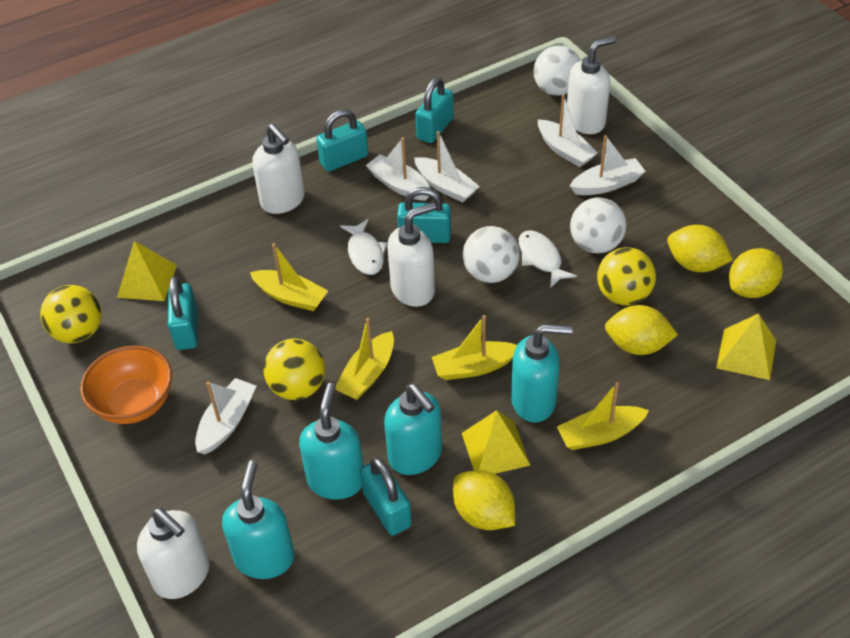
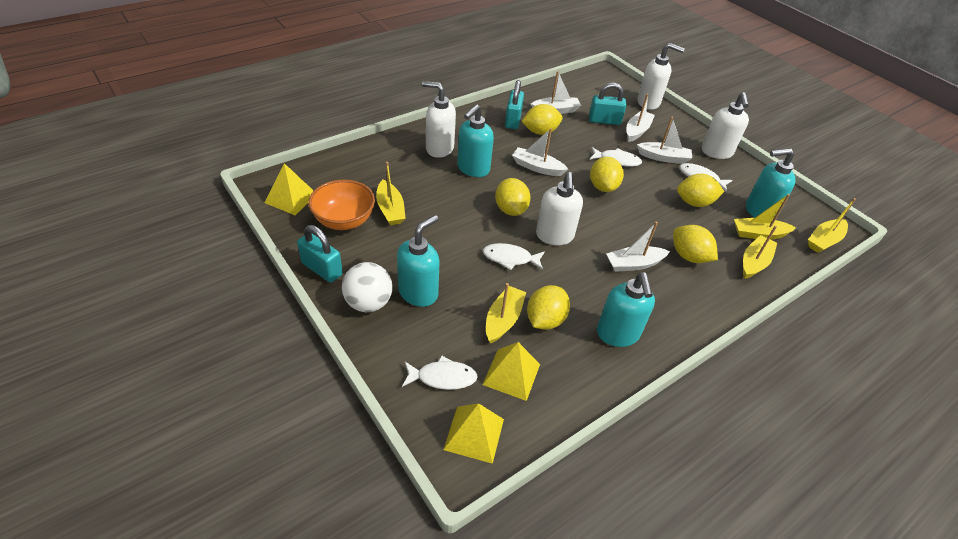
turquoise padlock: 5 -> 3
white ball: 3 -> 1
white fish: 2 -> 4
yellow ball: 3 -> 0
yellow boat: 4 -> 5
yellow lemon: 4 -> 6

